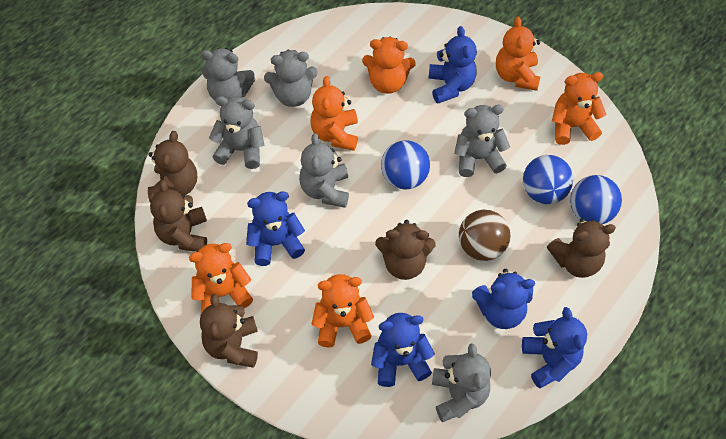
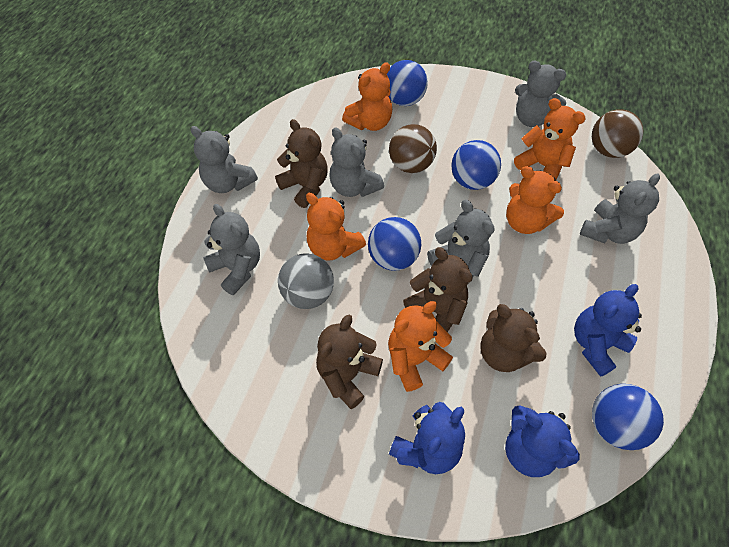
blue ball: 3 -> 4
blue teddy bear: 5 -> 3
brown ball: 1 -> 2
brown teddy bear: 5 -> 4
grey ball: 0 -> 1
orange teddy bear: 6 -> 5

